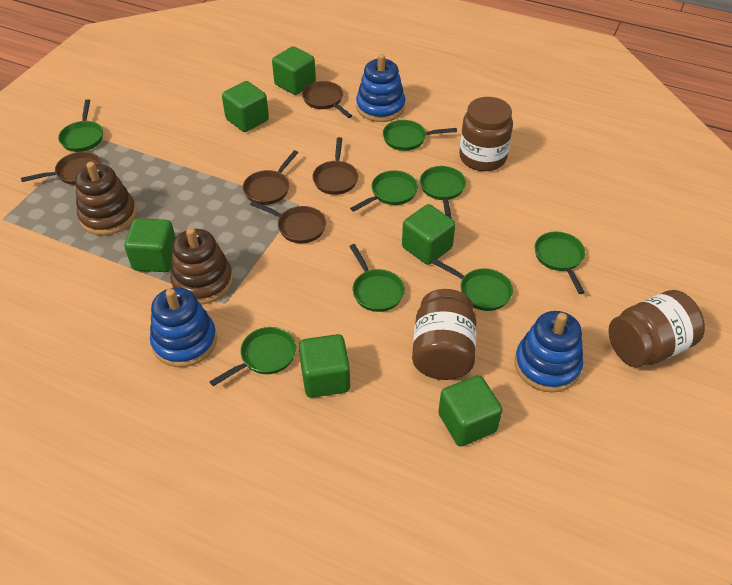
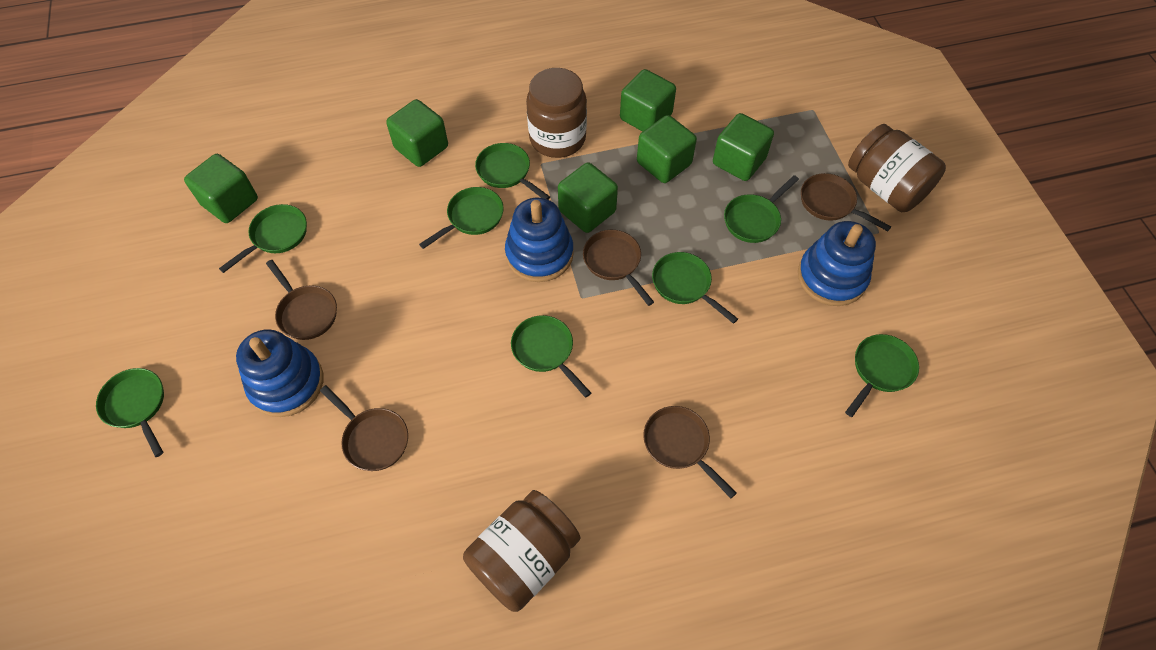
brown stacking toy: 2 -> 0

